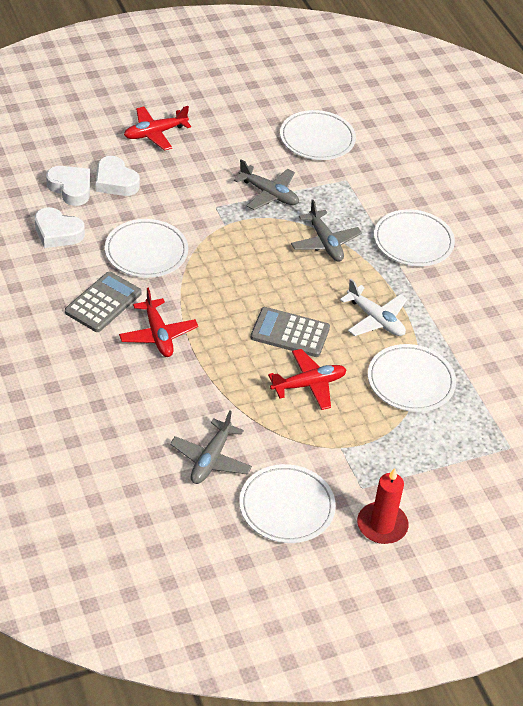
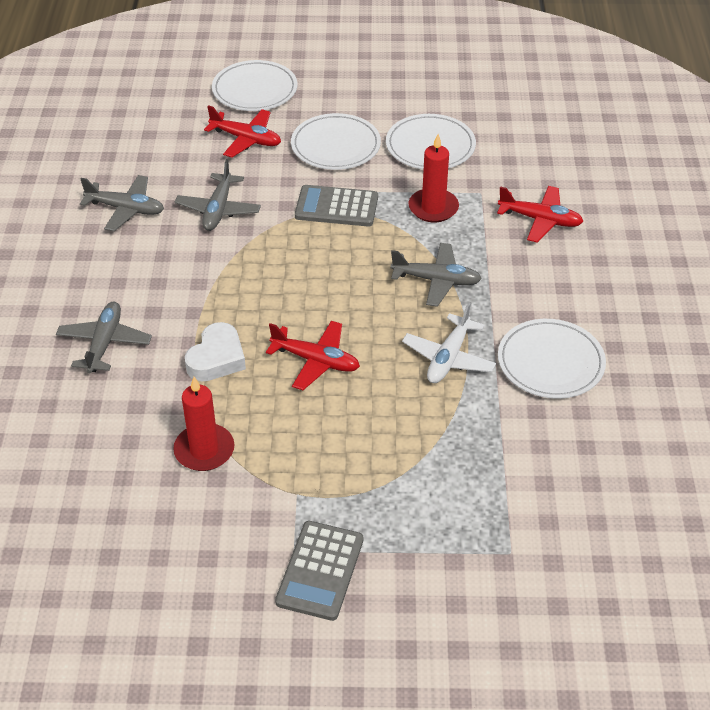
grey plane: 3 -> 4
red candle: 1 -> 2
white heart: 3 -> 1
white plate: 5 -> 4

